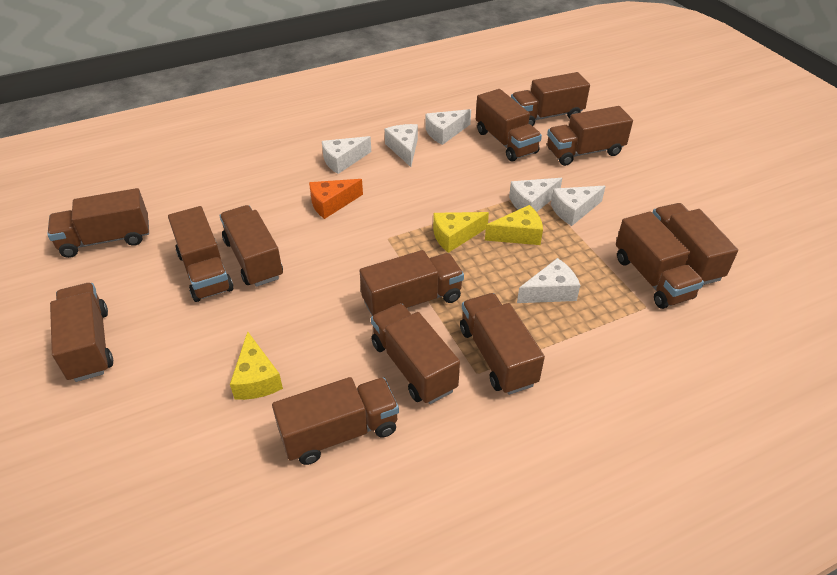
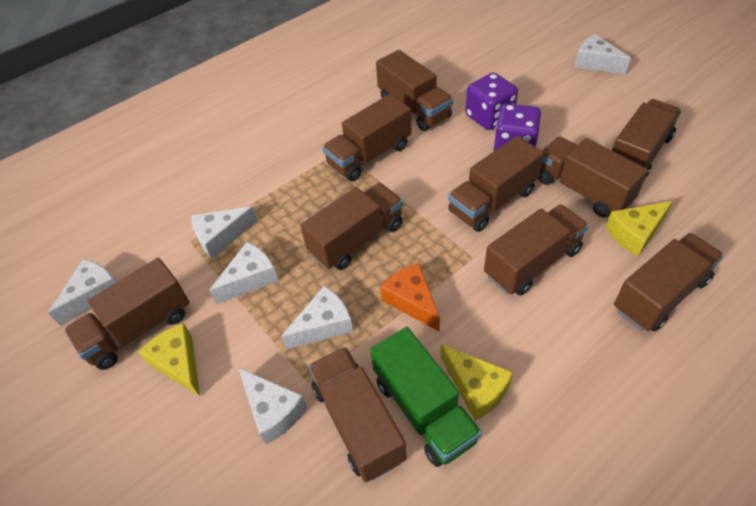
brown truck: 13 -> 10
green truck: 0 -> 1
purple dice: 0 -> 2

